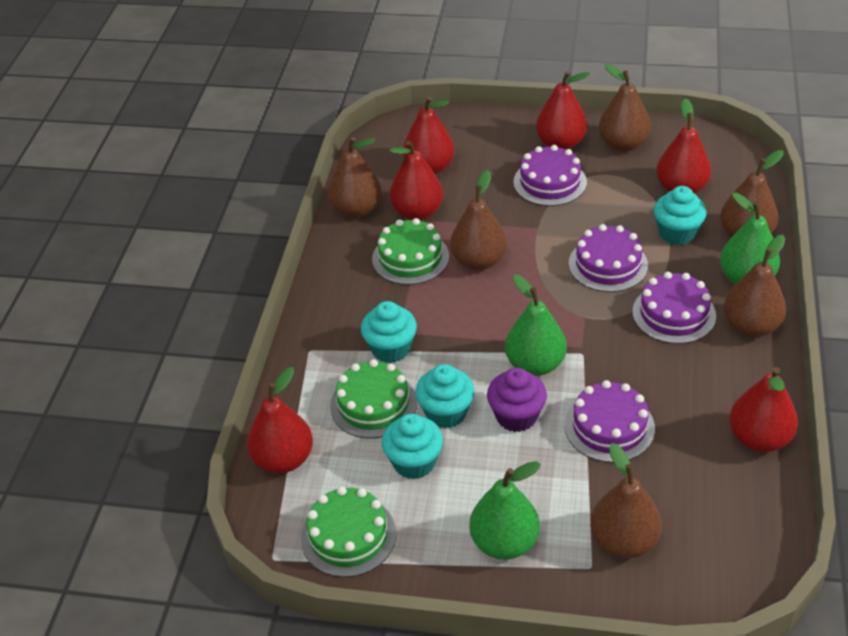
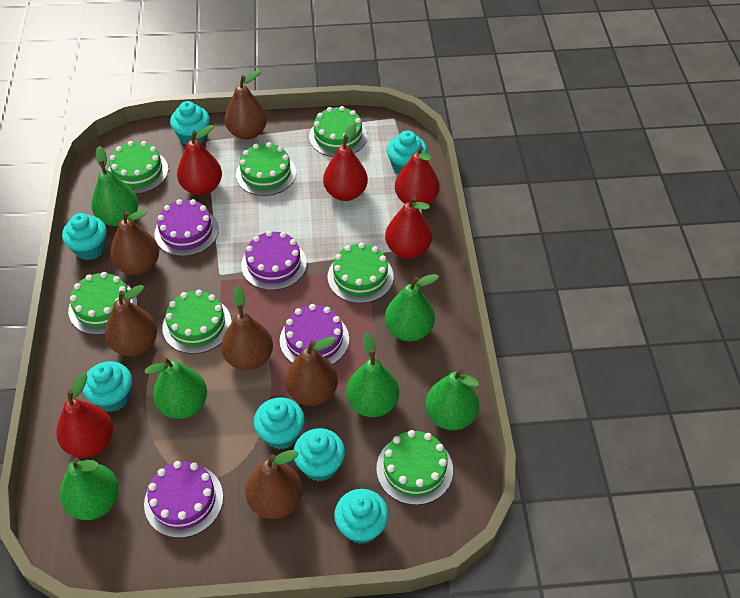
green cake: 3 -> 7
green pear: 3 -> 6
purple cupcake: 1 -> 0
red pear: 6 -> 5
turquoise cupcake: 4 -> 7

